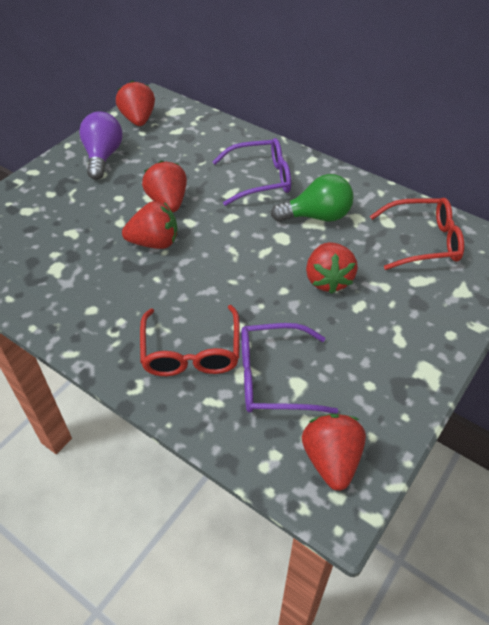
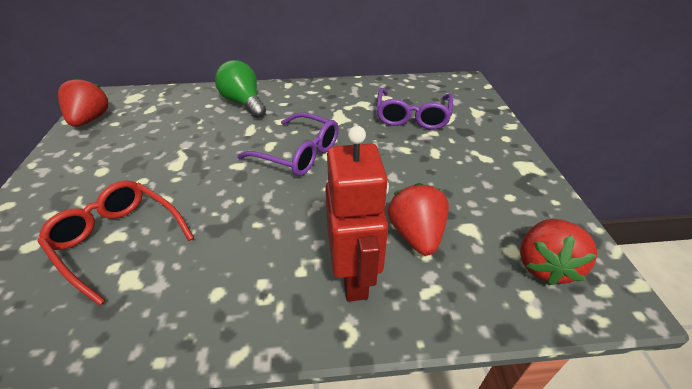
purple light bulb: 1 -> 0
red glasses: 2 -> 1
red robot: 0 -> 1
red strawberry: 5 -> 3

